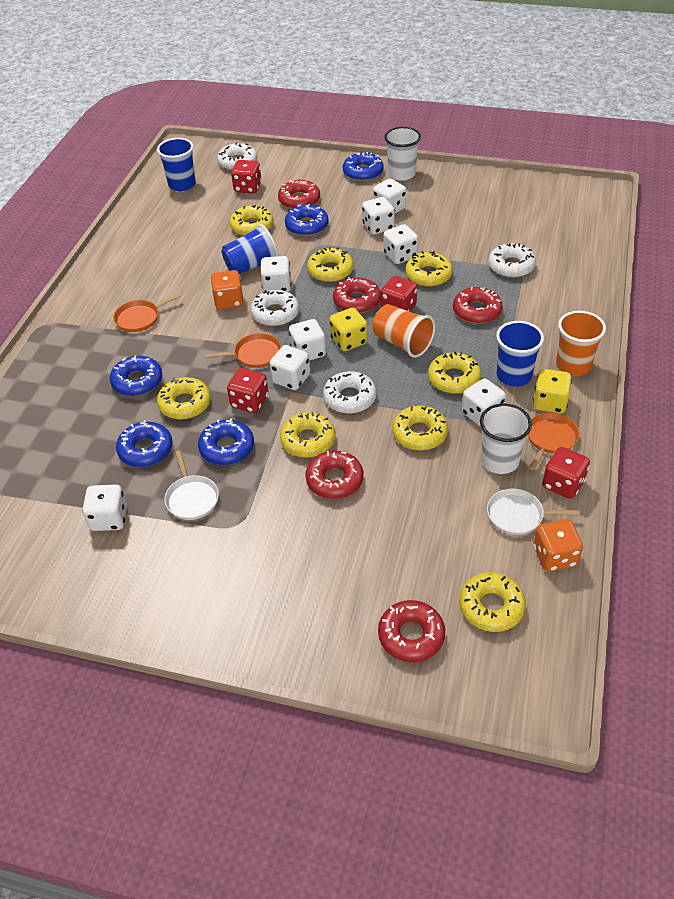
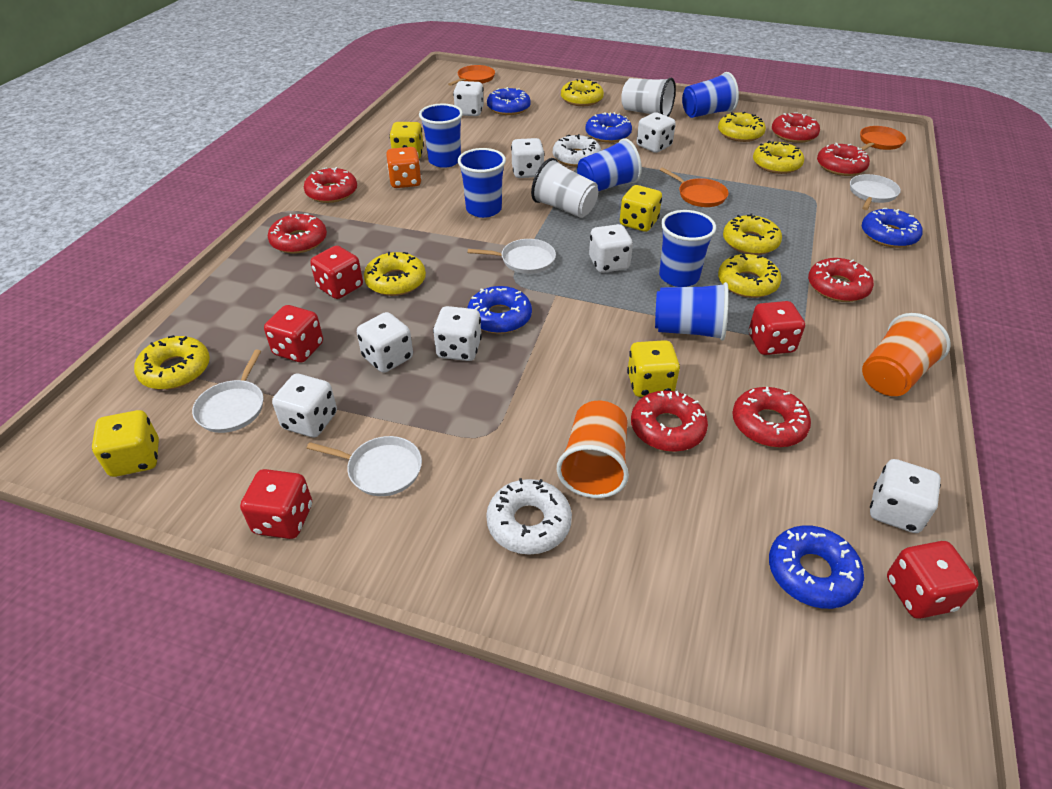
blue cup: 3 -> 6
orange dice: 2 -> 1
red dice: 4 -> 5
red donut: 5 -> 7
white donut: 4 -> 2
white pan: 2 -> 4
yellow dice: 2 -> 4
yellow donut: 8 -> 7

